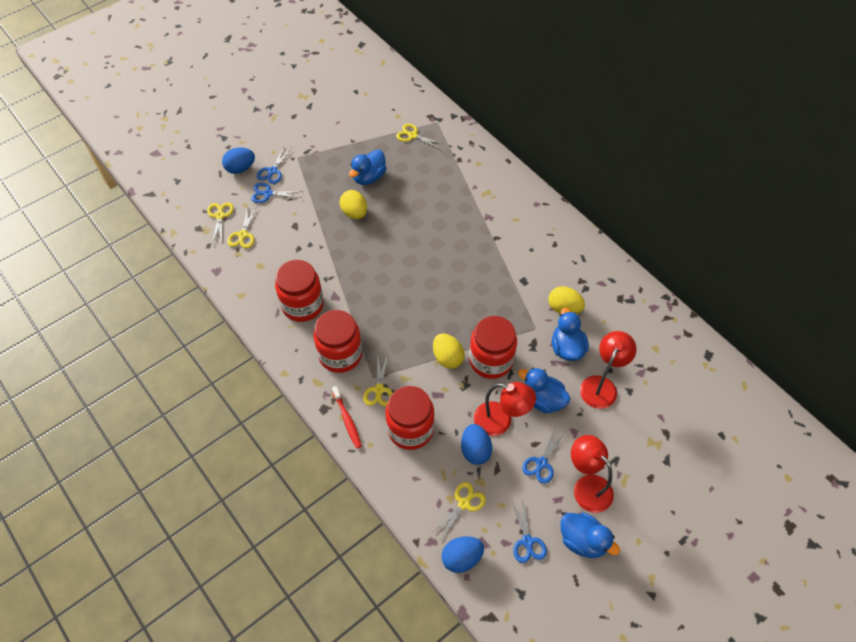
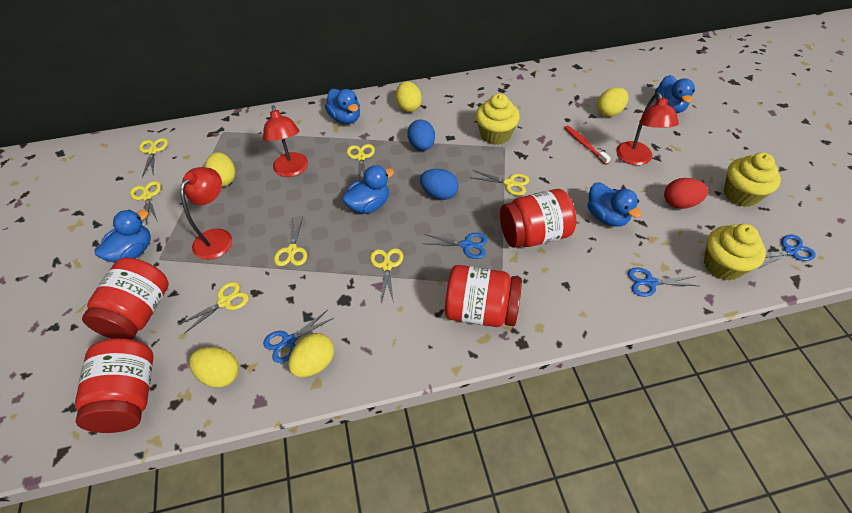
blue duck: 4 -> 5
blue egg: 3 -> 2
red egg: 0 -> 1
yellow cupcake: 0 -> 3
yellow egg: 3 -> 5
yellow scissors: 5 -> 7

